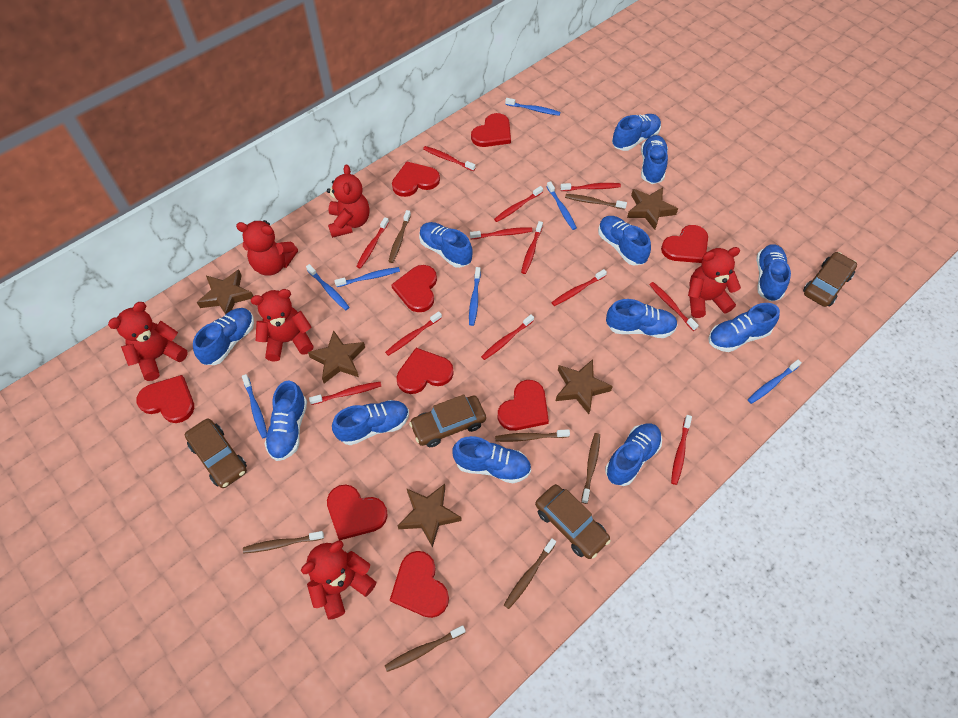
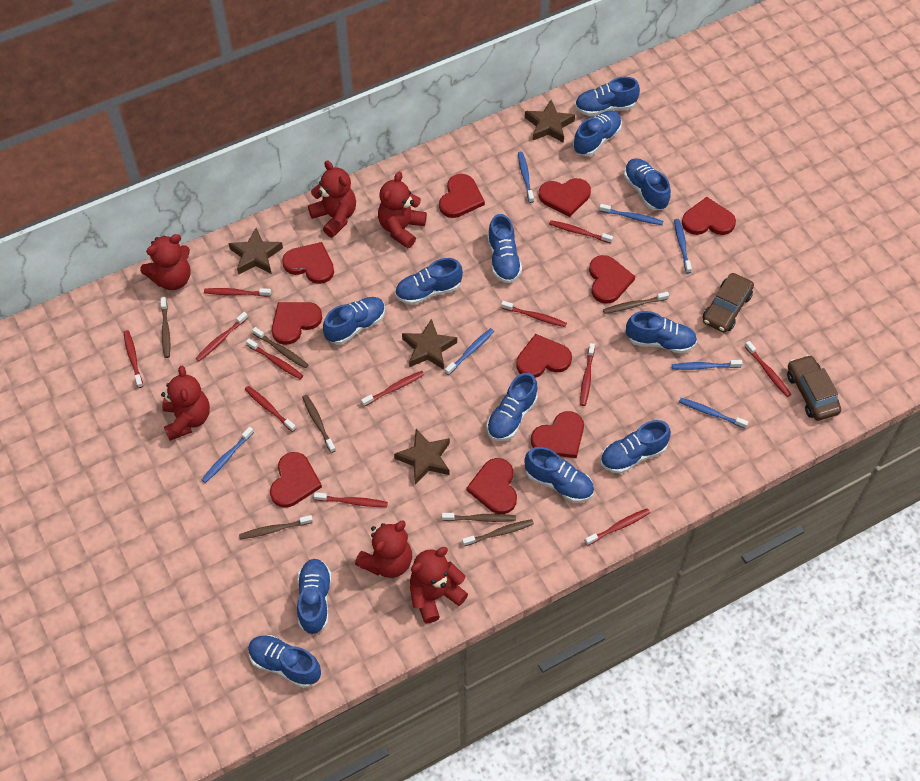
brown car: 4 -> 2
brown star: 5 -> 4
red heart: 9 -> 10

